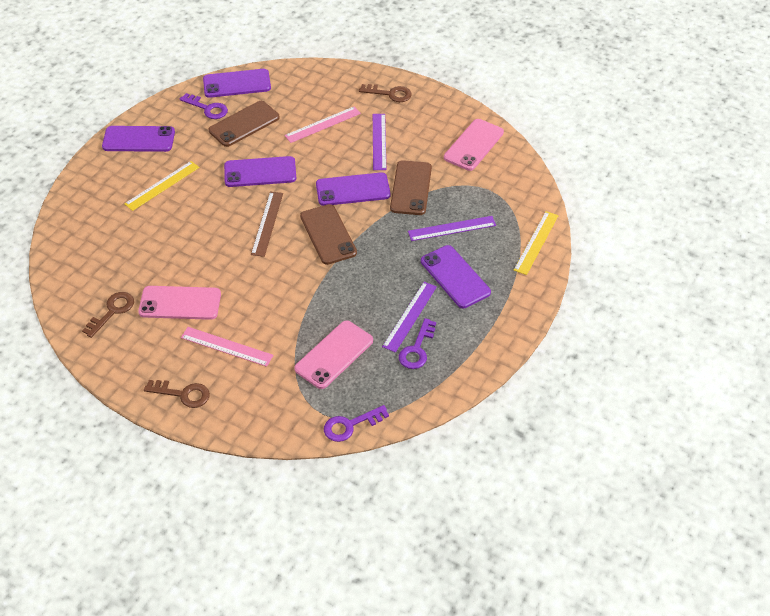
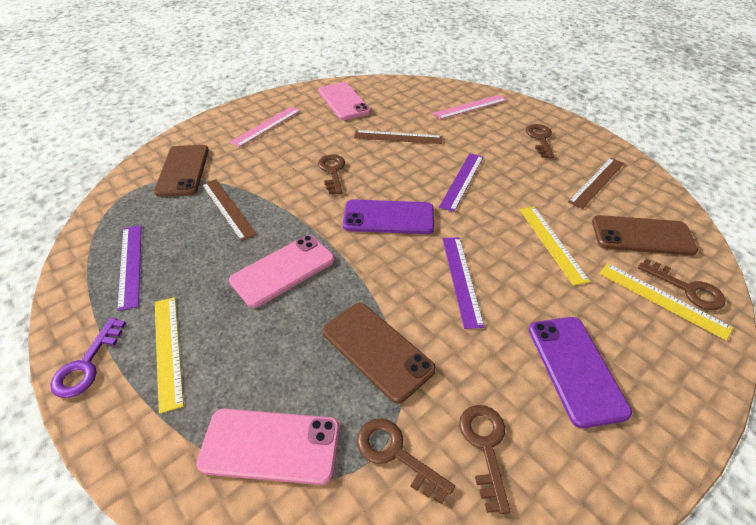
brown key: 3 -> 5
brown ruler: 1 -> 3
purple key: 3 -> 1
purple phone: 5 -> 2
yellow ruler: 2 -> 3

